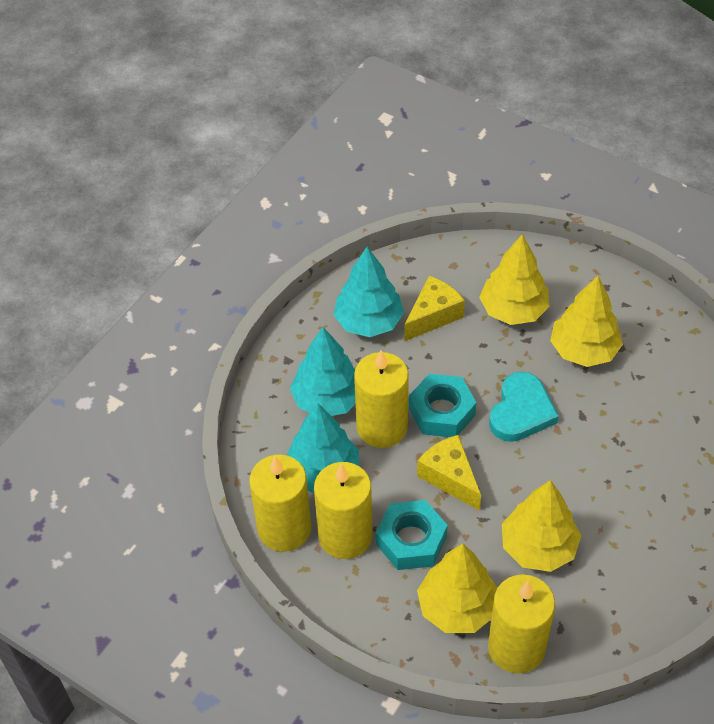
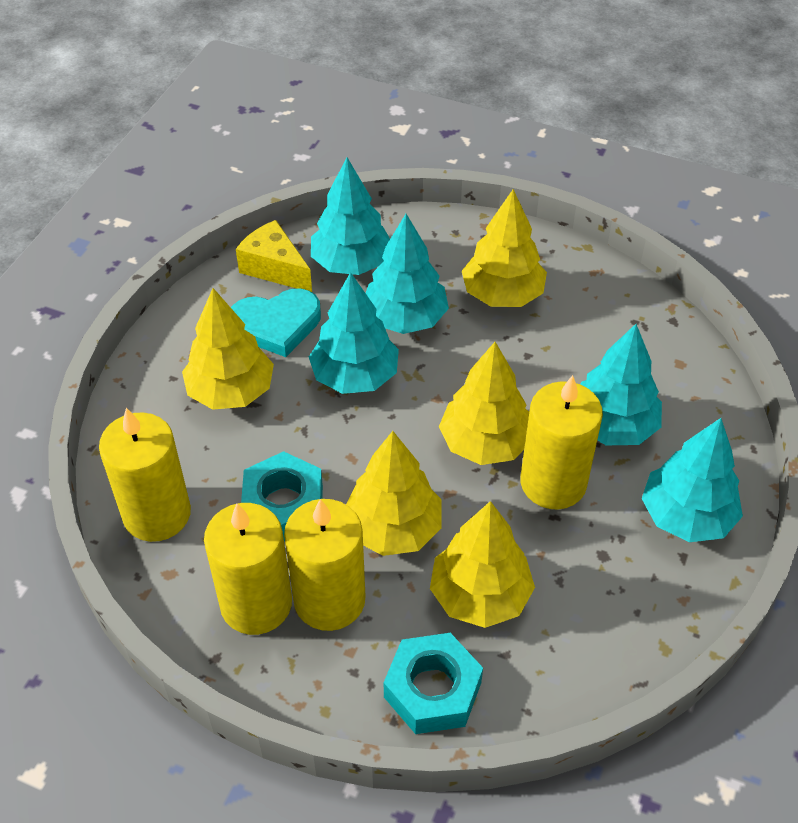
turquoise tree: 3 -> 5
yellow cheese: 2 -> 1
yellow tree: 4 -> 5

